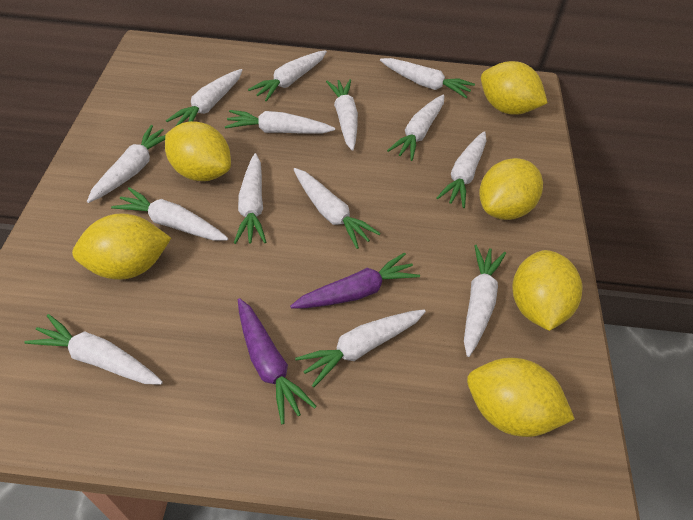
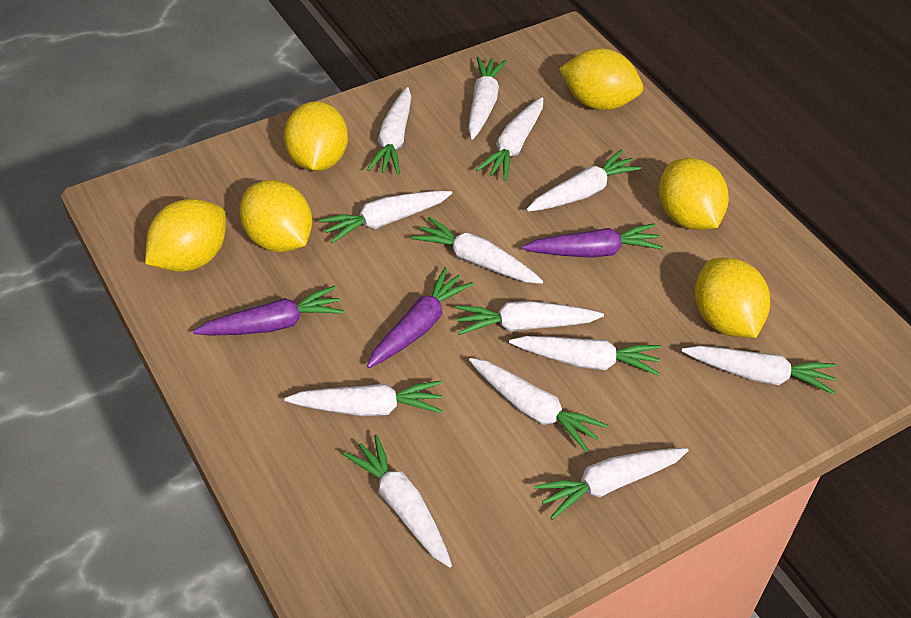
purple carrot: 2 -> 3
white carrot: 14 -> 13

